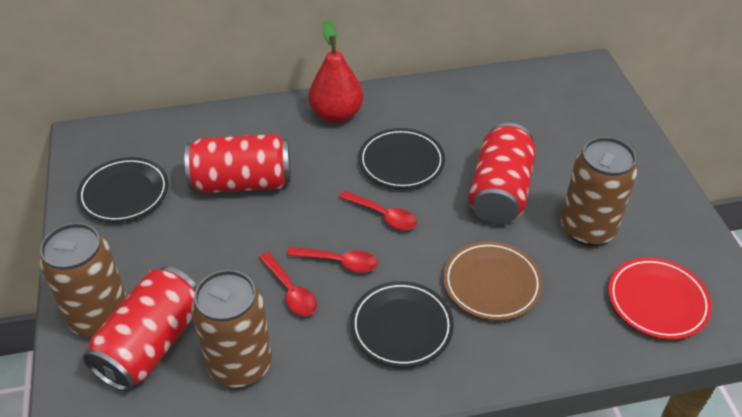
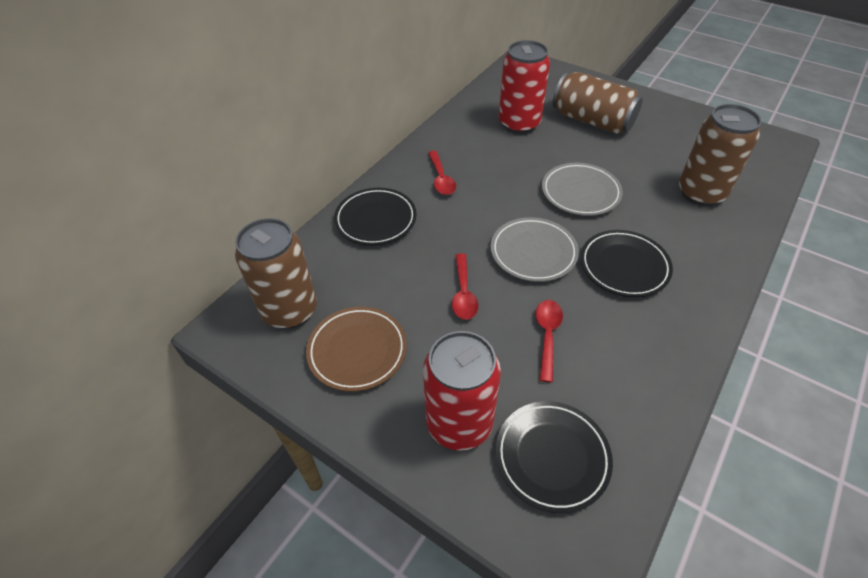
grey plate: 0 -> 2
red can: 3 -> 2
red pear: 1 -> 0
red plate: 1 -> 0

